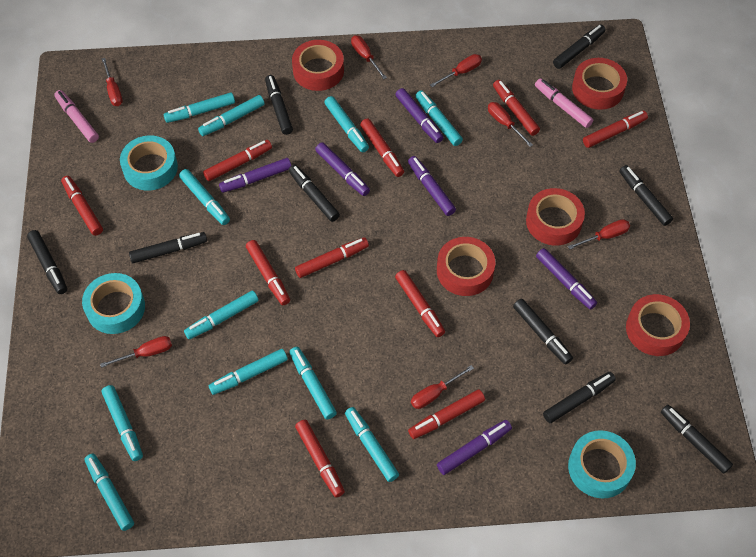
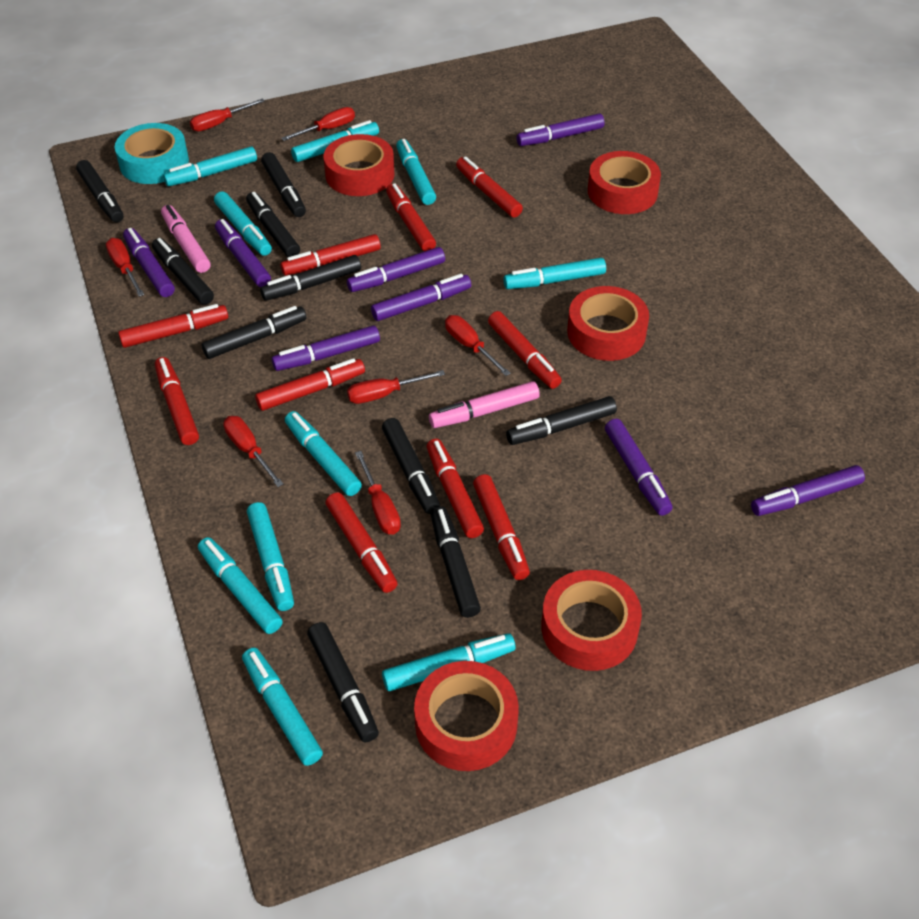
black marker: 9 -> 10
purple marker: 6 -> 8
turquoise marker: 11 -> 10
turquoise tape: 3 -> 1

